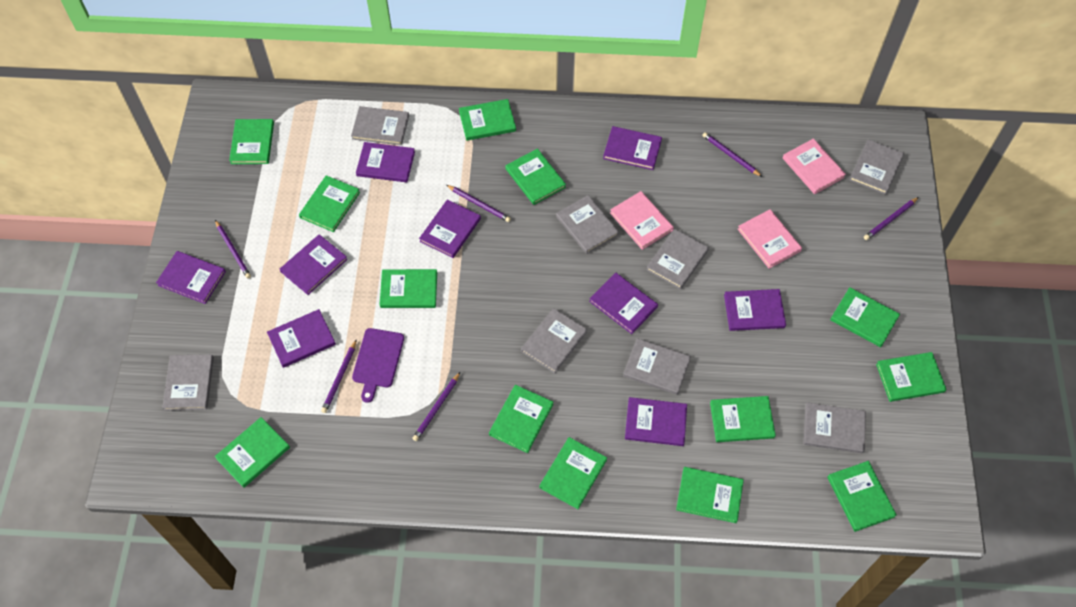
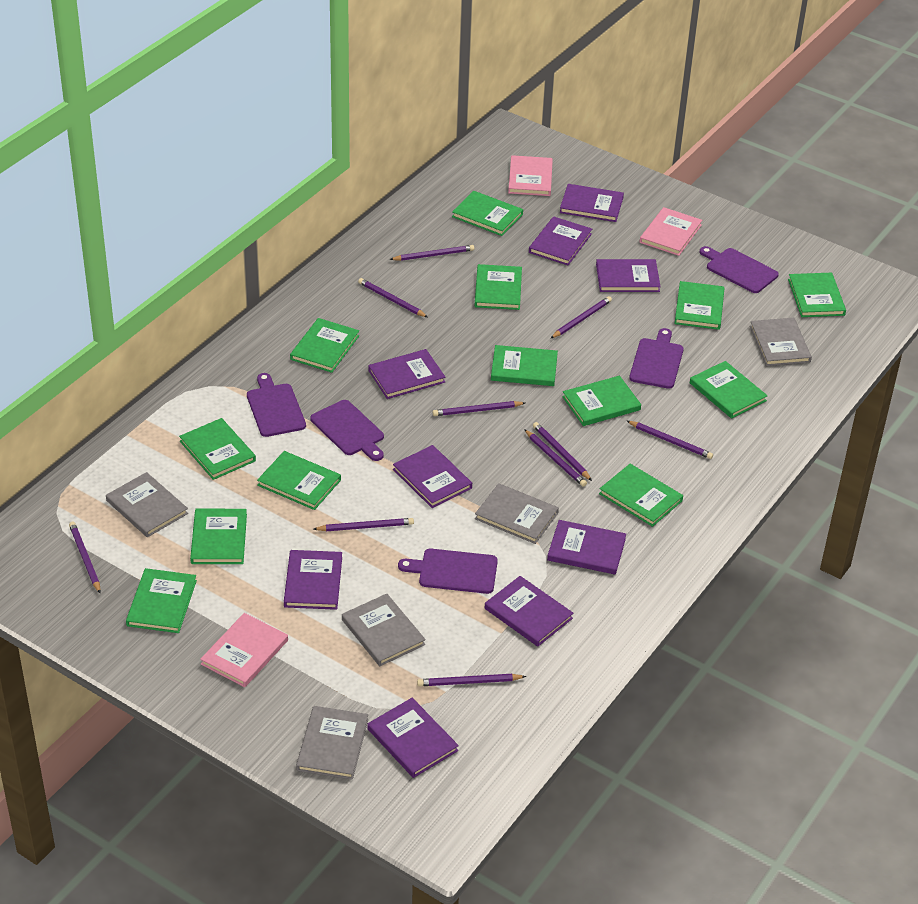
grey book: 8 -> 5
purple cutting board: 1 -> 5
purple pencil: 6 -> 10

